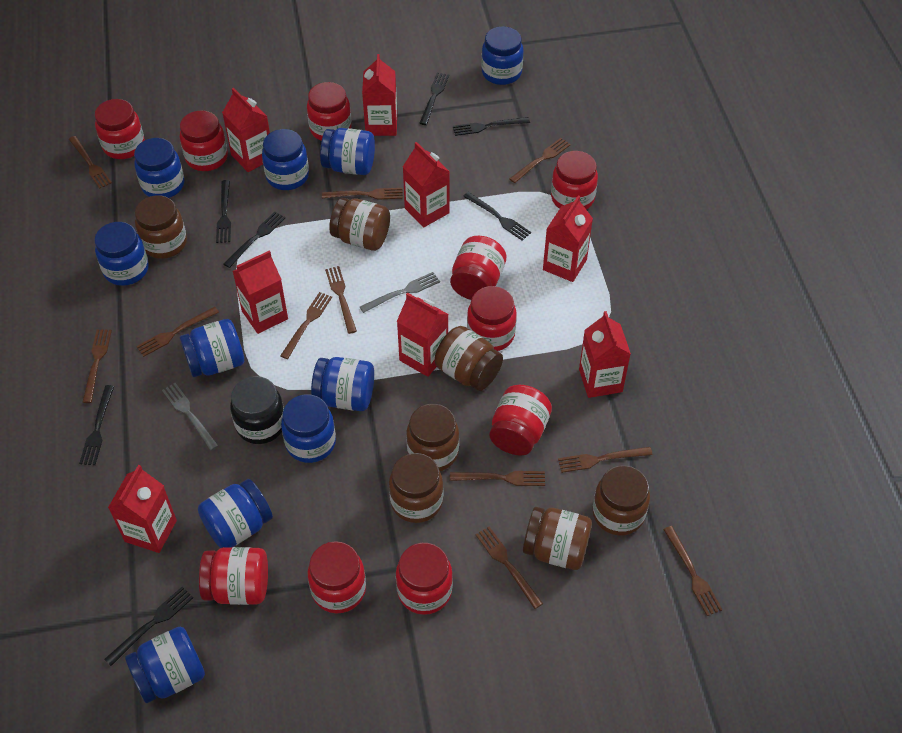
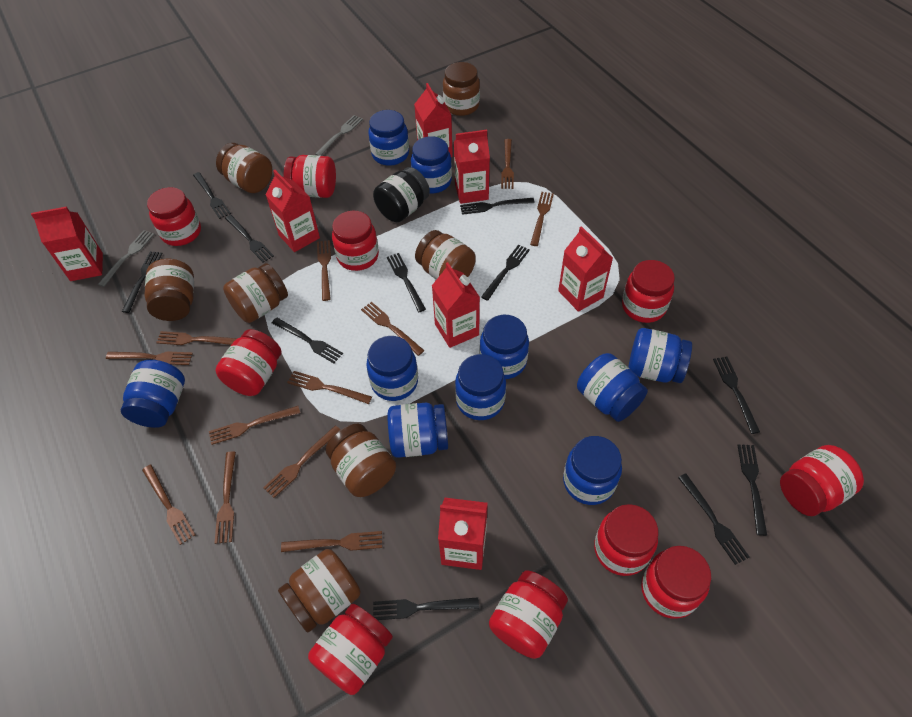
black fork: 7 -> 11
brown fork: 11 -> 12
red carton: 8 -> 7

